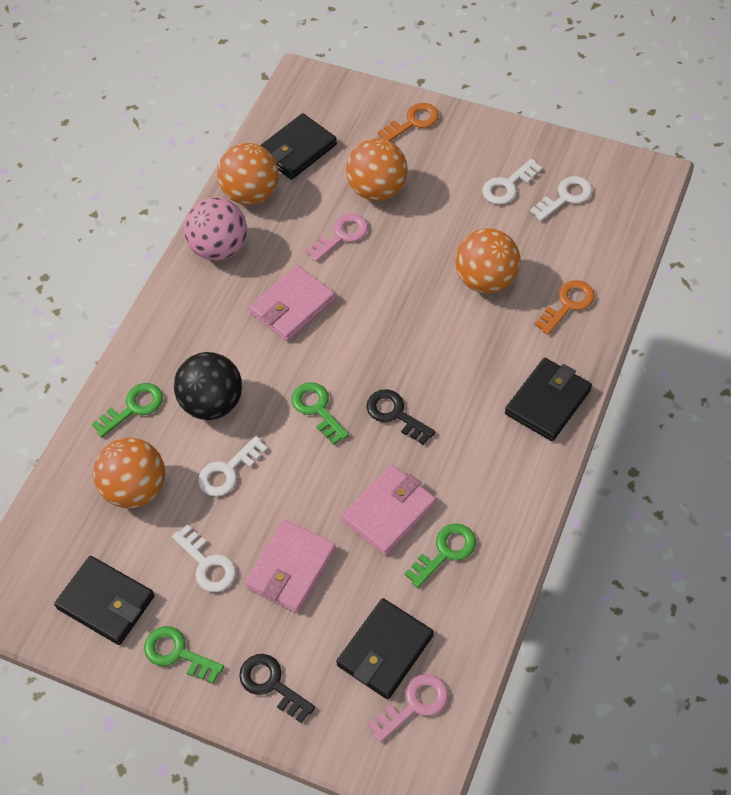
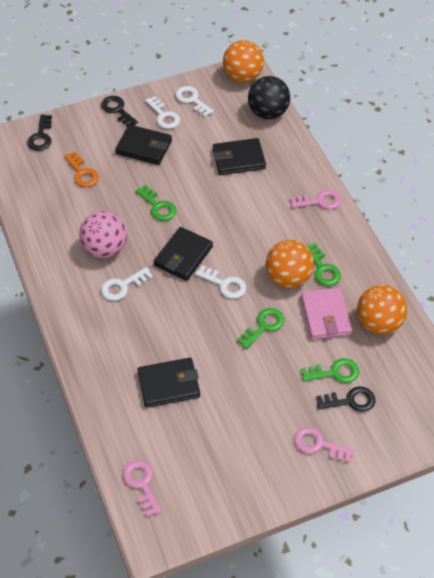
black key: 2 -> 3
orange ball: 4 -> 3
orange key: 2 -> 1
pink key: 2 -> 3
pink wallet: 3 -> 1

